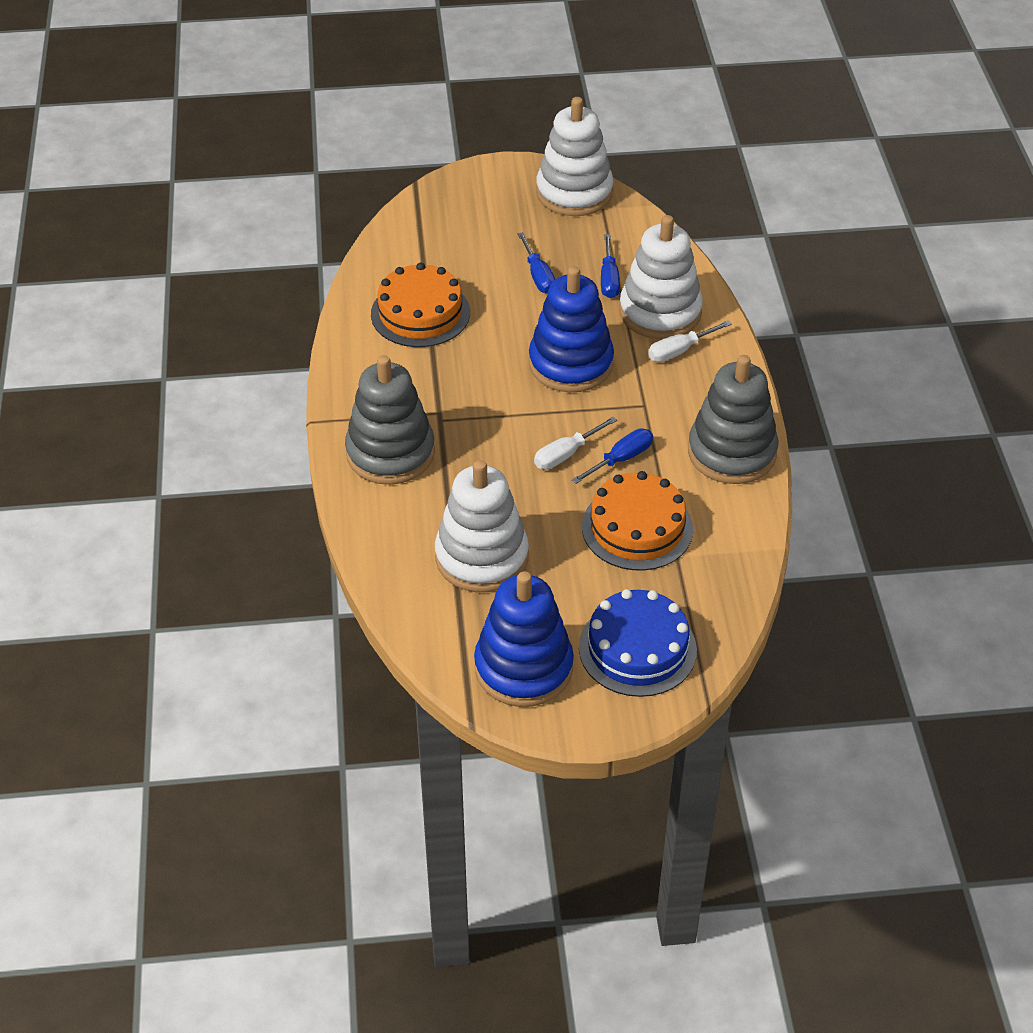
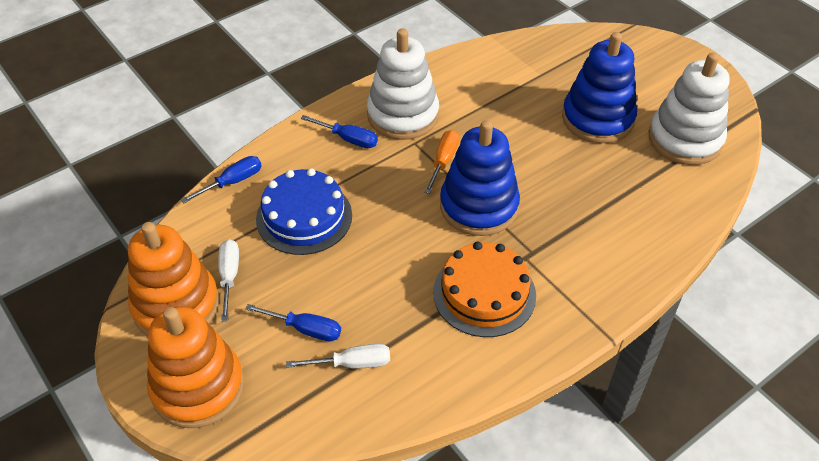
grey stacking toy: 2 -> 0
orange cake: 2 -> 1
orange screwdriver: 0 -> 1
orange stacking toy: 0 -> 2
white stacking toy: 3 -> 2

